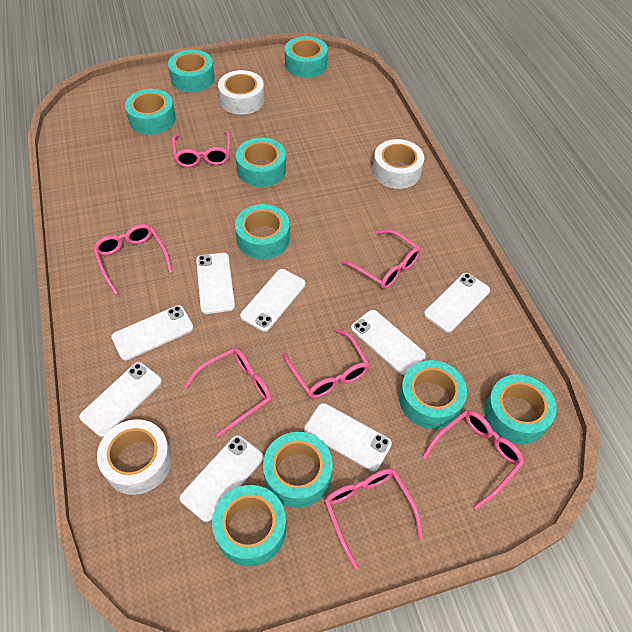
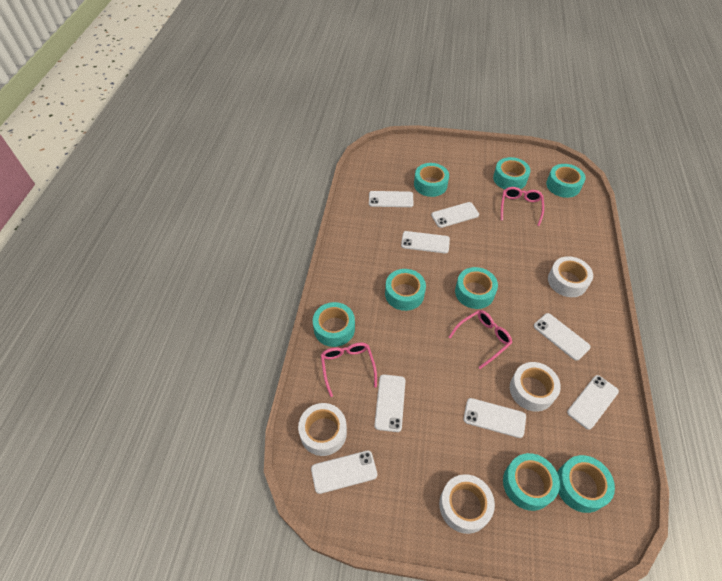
pink glasses: 7 -> 3
turquoise tape: 9 -> 8
white tape: 3 -> 4

